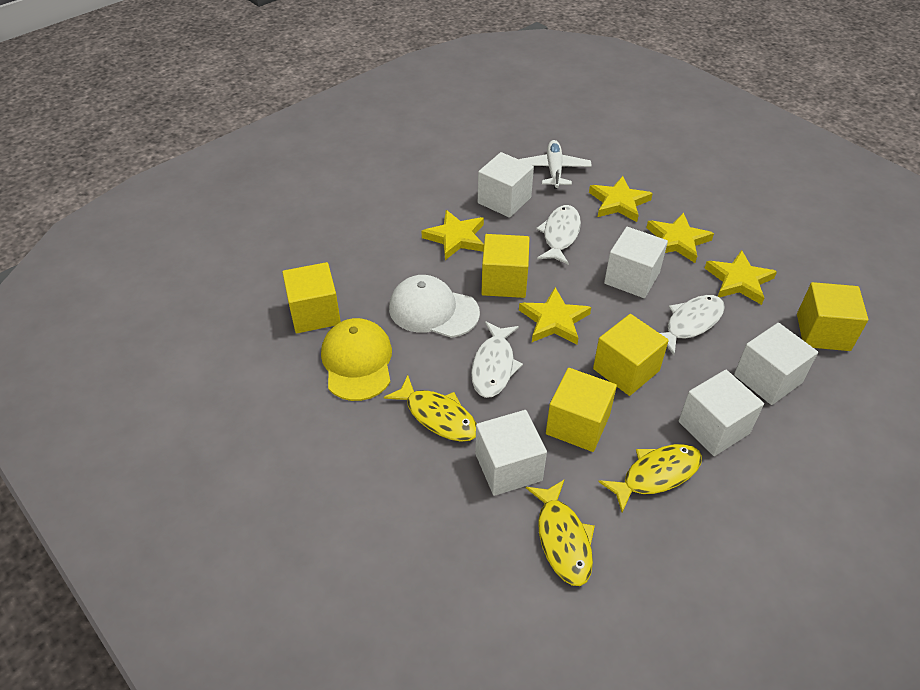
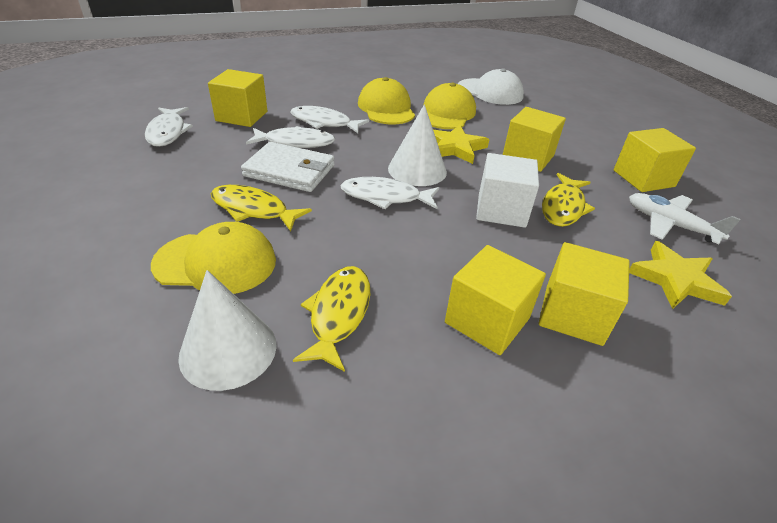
white cone: 0 -> 2
white cube: 5 -> 1
white fish: 3 -> 4
white wallet: 0 -> 1
yellow cap: 1 -> 3
yellow star: 5 -> 2

